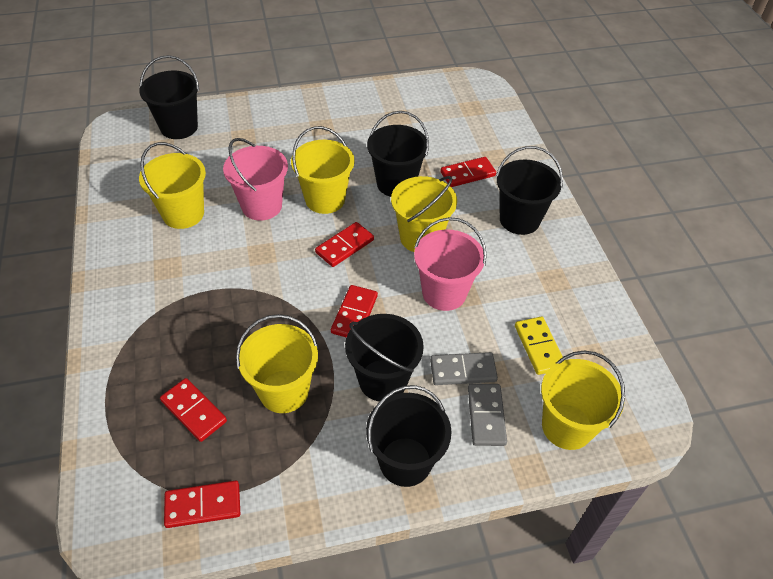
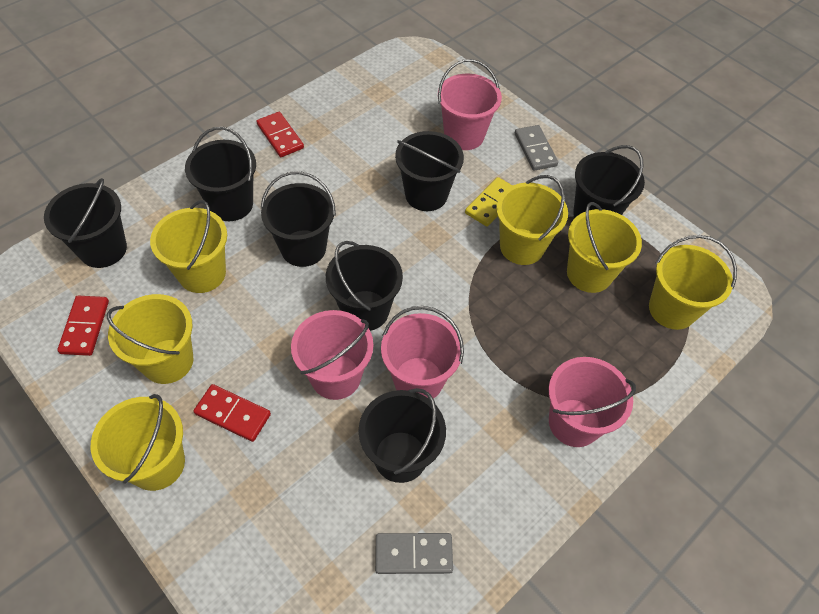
black bucket: 5 -> 7
pink bucket: 2 -> 4
red domino: 5 -> 3
yellow bucket: 5 -> 6

